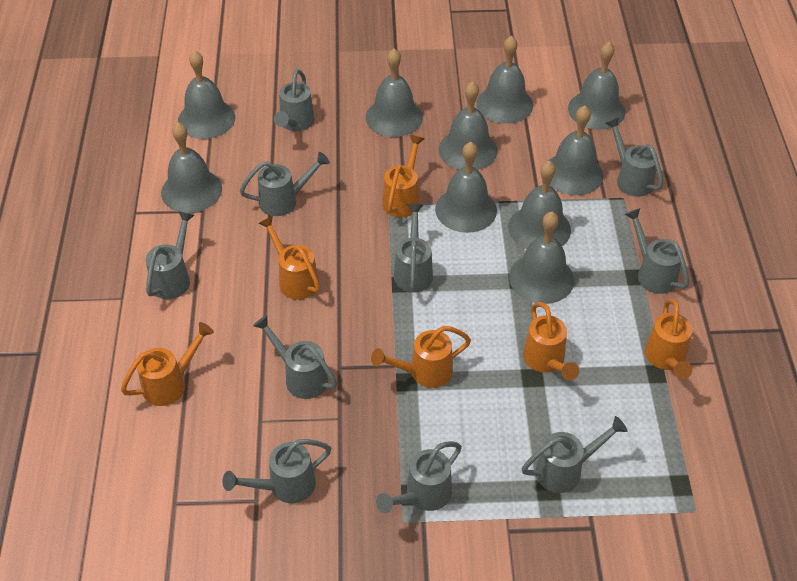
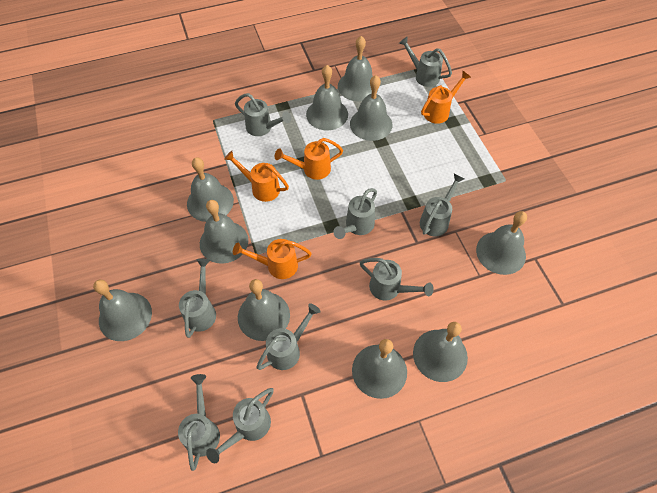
grey watering can: 10 -> 9
orange watering can: 6 -> 4

